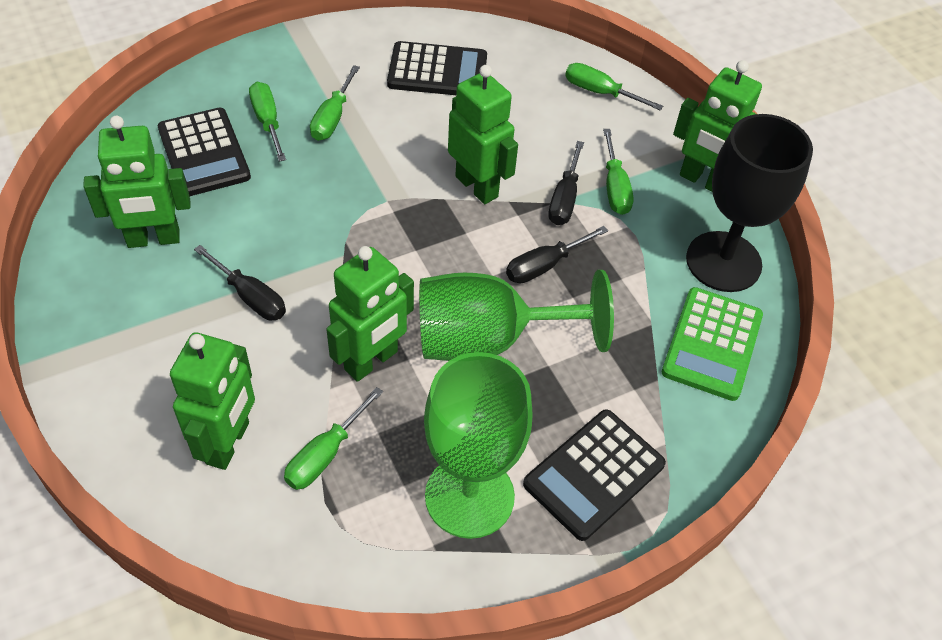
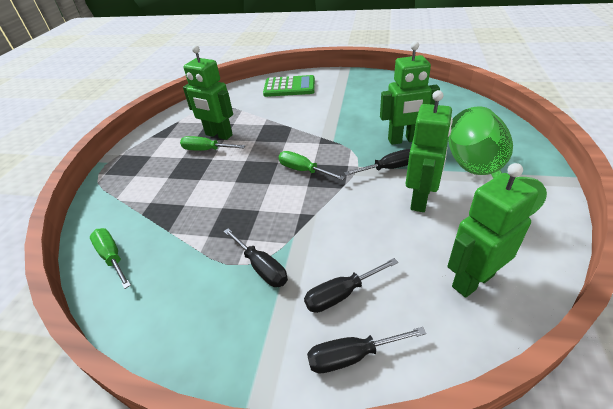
black calculator: 3 -> 0
black goblet: 1 -> 0
black screwdriver: 3 -> 4
green goblet: 2 -> 1
green robot: 5 -> 4
green screwdriver: 5 -> 3

